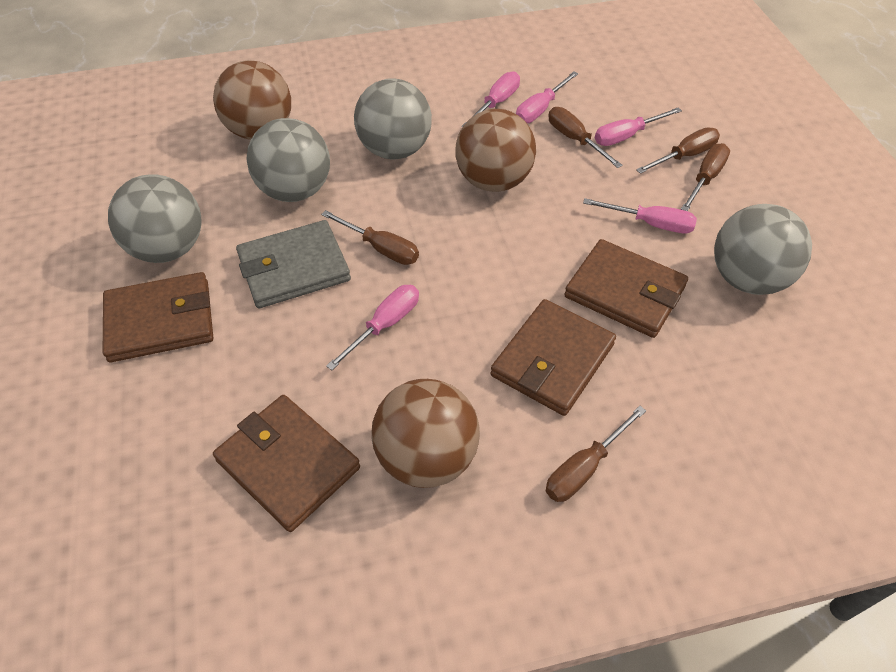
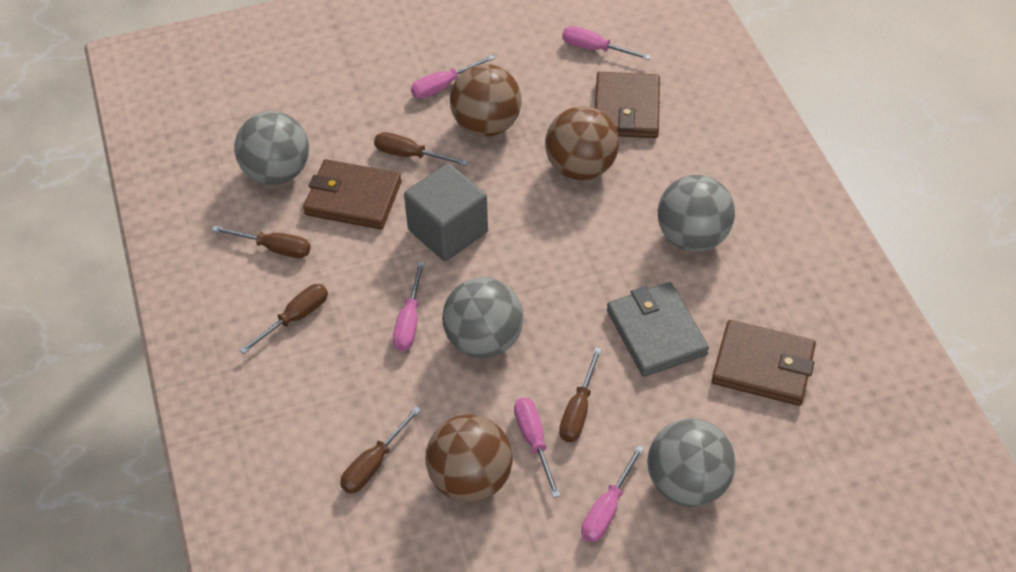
brown wallet: 4 -> 3
grey cube: 0 -> 1

